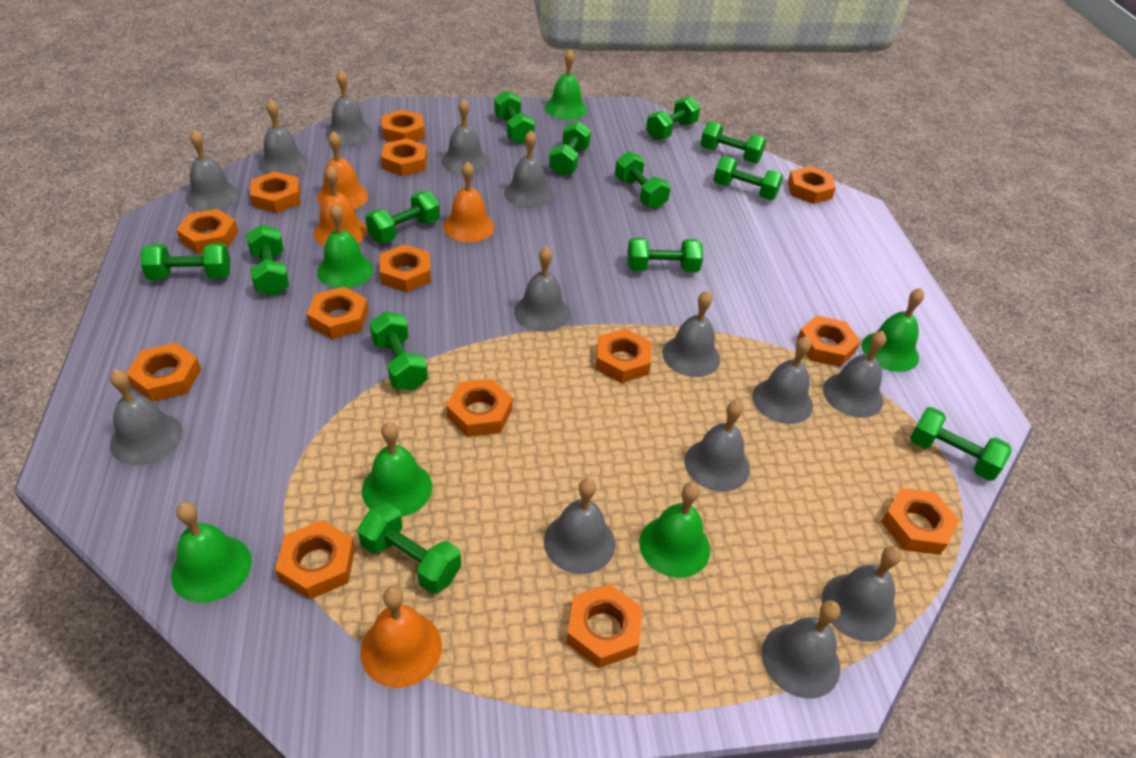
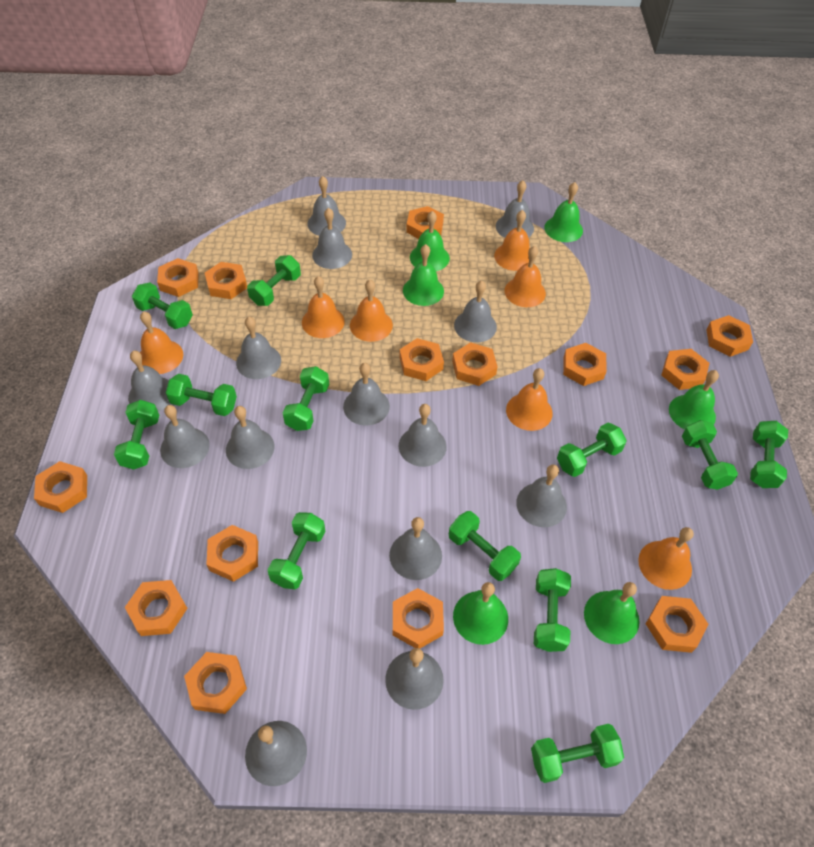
green dumbbell: 13 -> 12
orange bell: 4 -> 7

